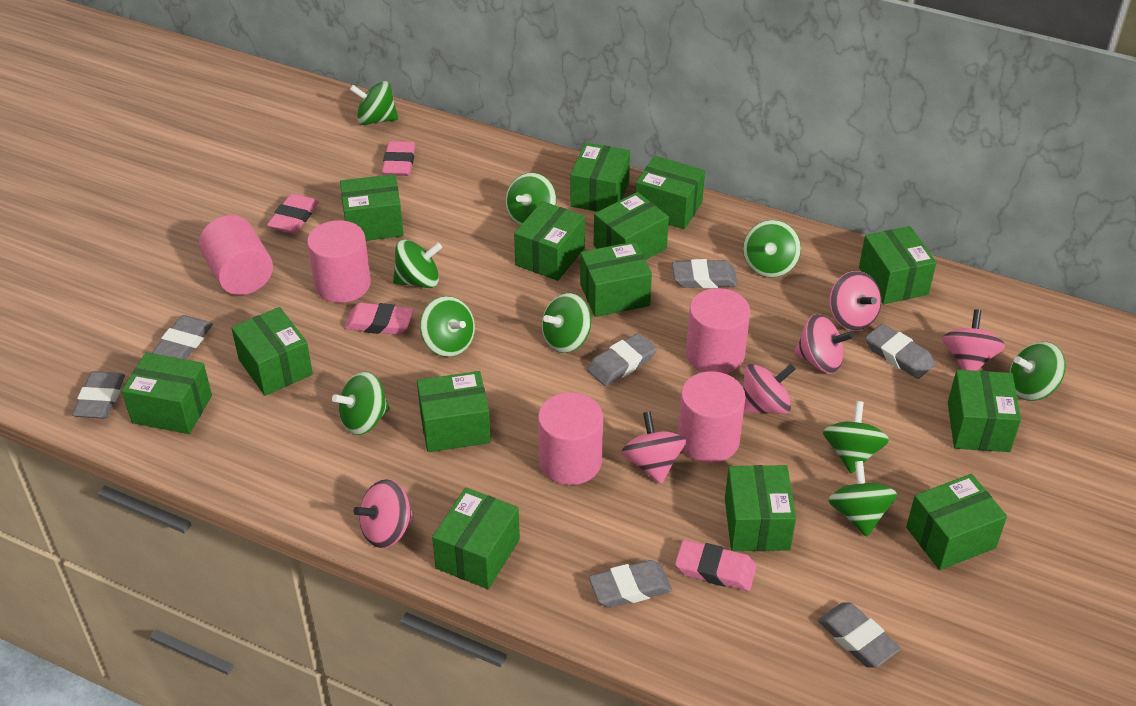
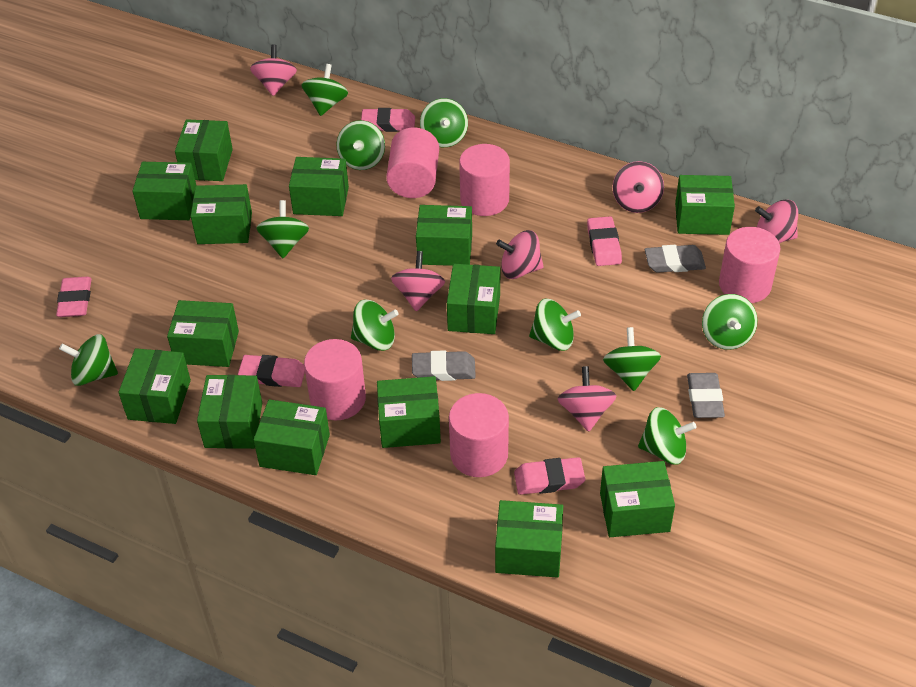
grey eraser: 7 -> 3
pink eraser: 4 -> 5

